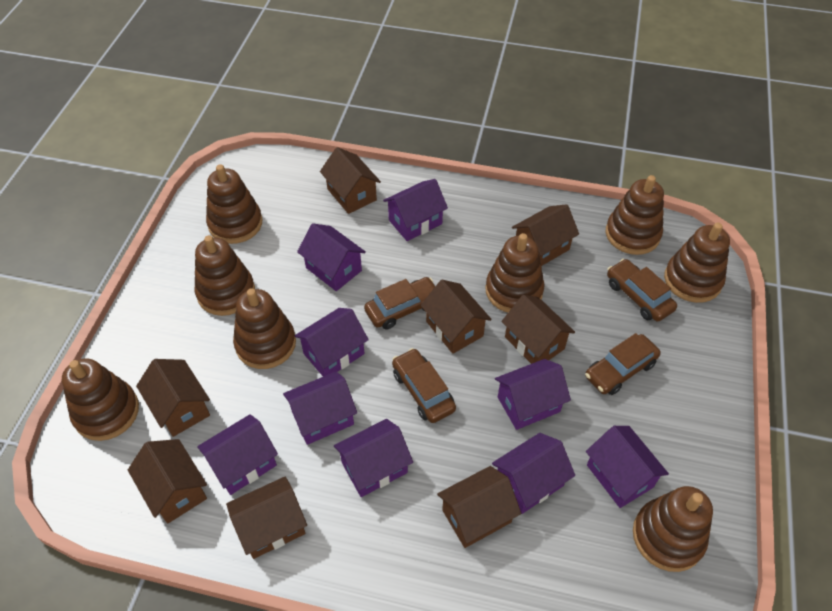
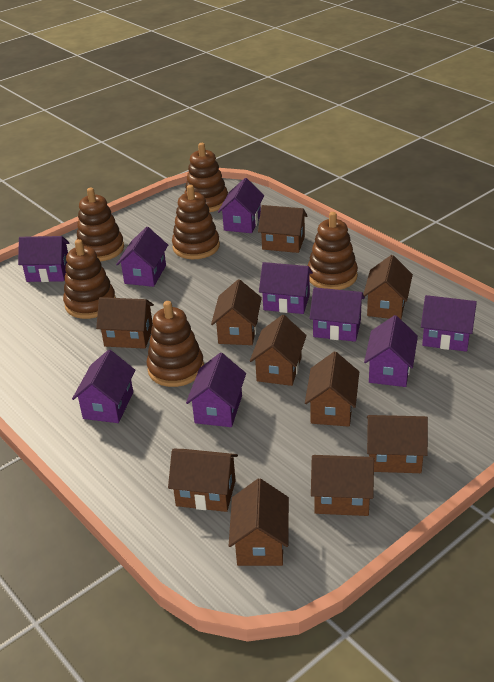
brown car: 4 -> 0
brown house: 8 -> 10
brown stacking toy: 8 -> 6

